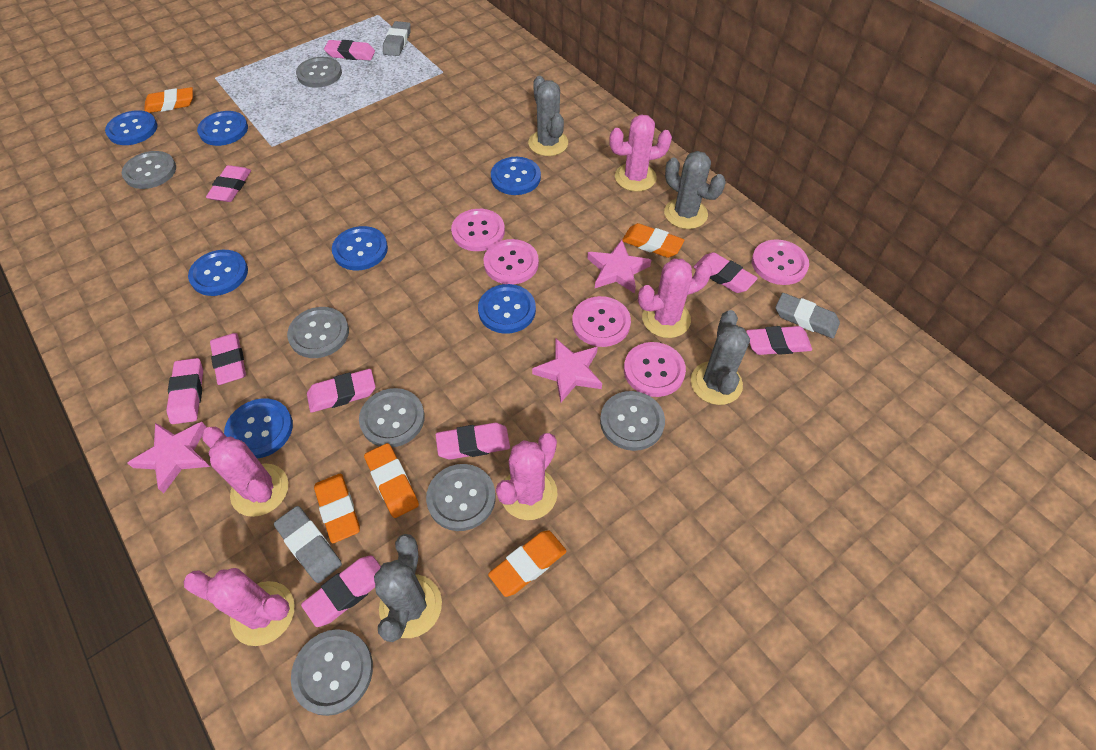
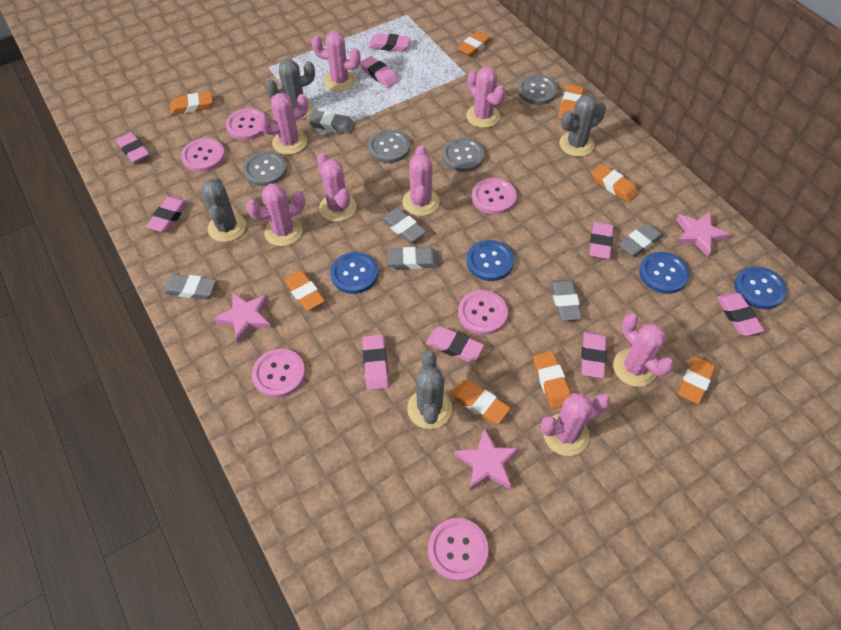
blue button: 7 -> 4
grey button: 7 -> 4
grey eraser: 3 -> 6
orange eraser: 5 -> 8
pink button: 5 -> 6
pink cactus: 5 -> 8

